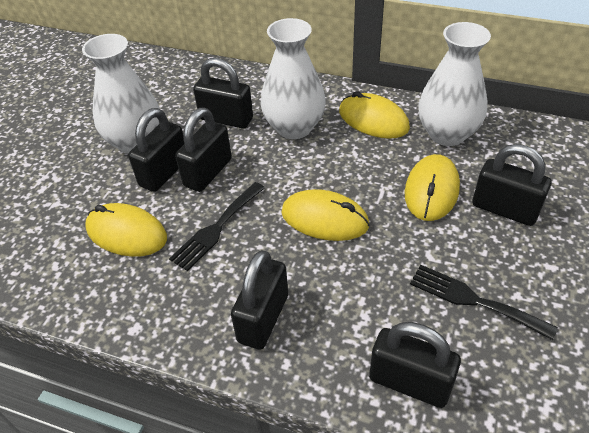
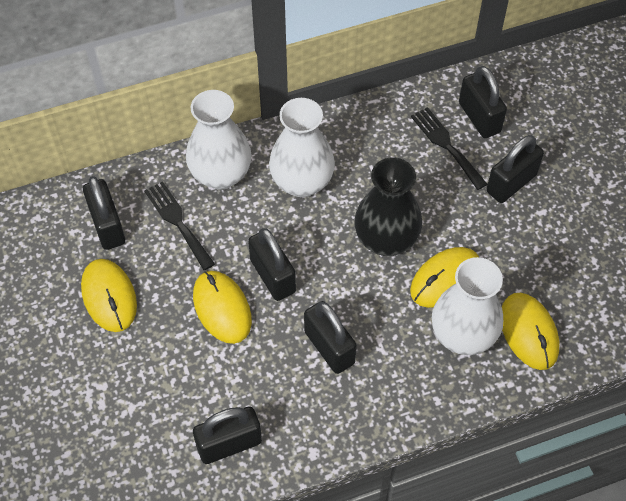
black vase: 0 -> 1

